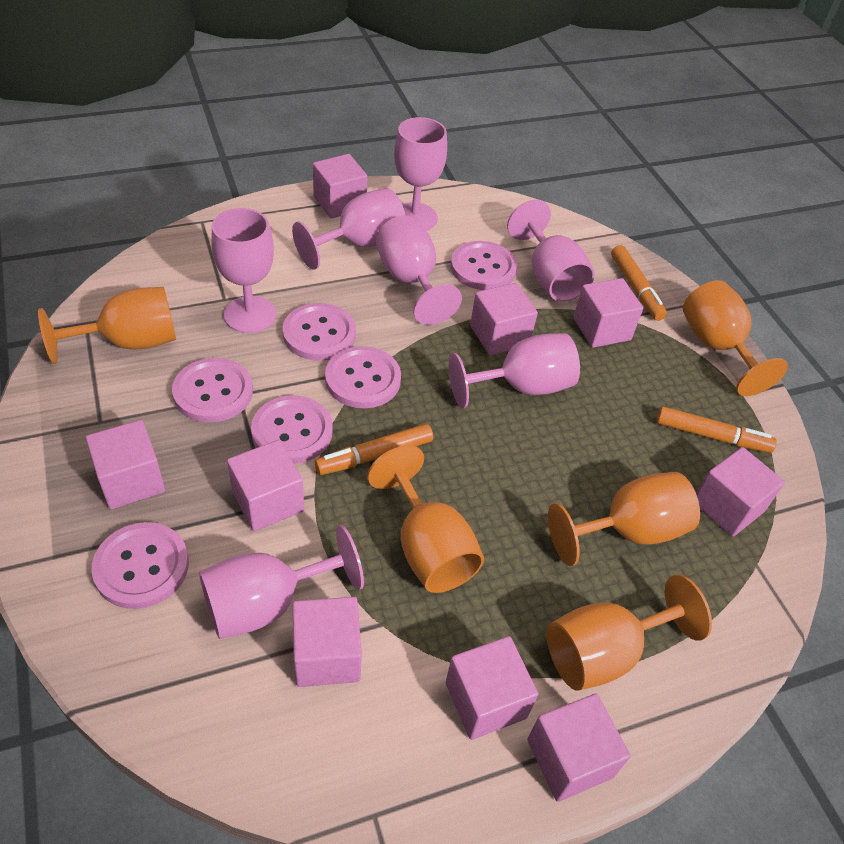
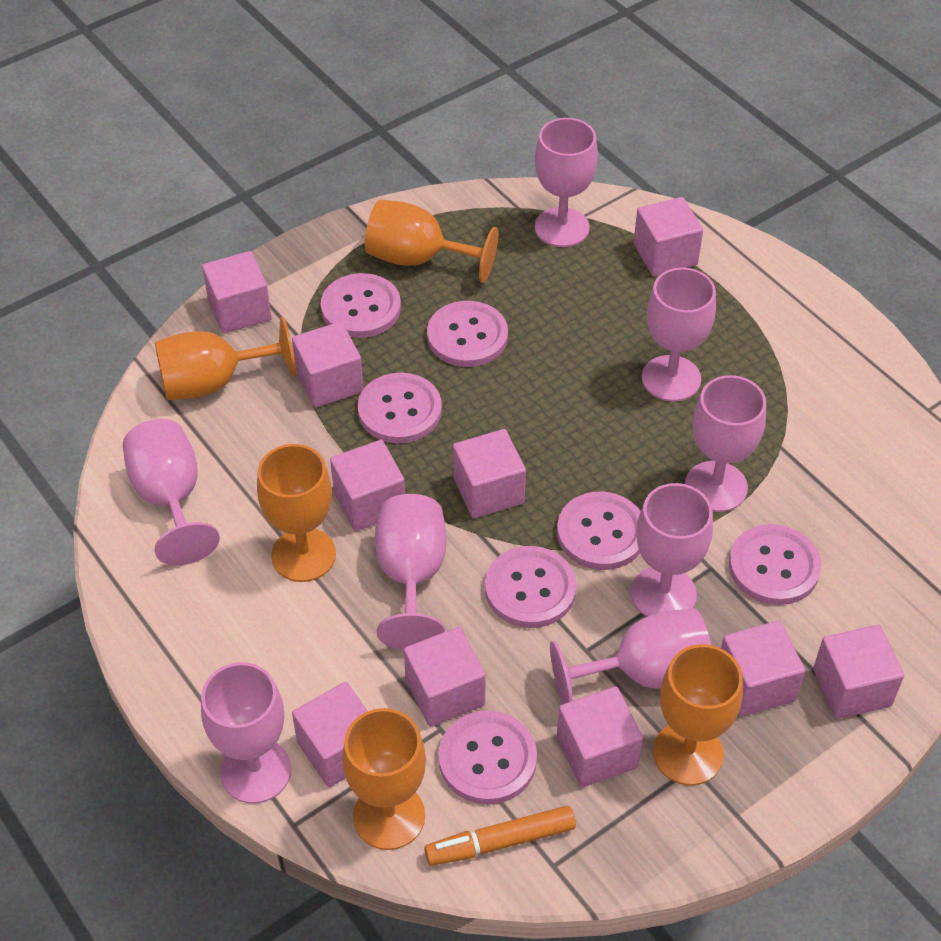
orange marker: 3 -> 1
pink button: 6 -> 7
pink cube: 9 -> 10
pink goblet: 7 -> 8

